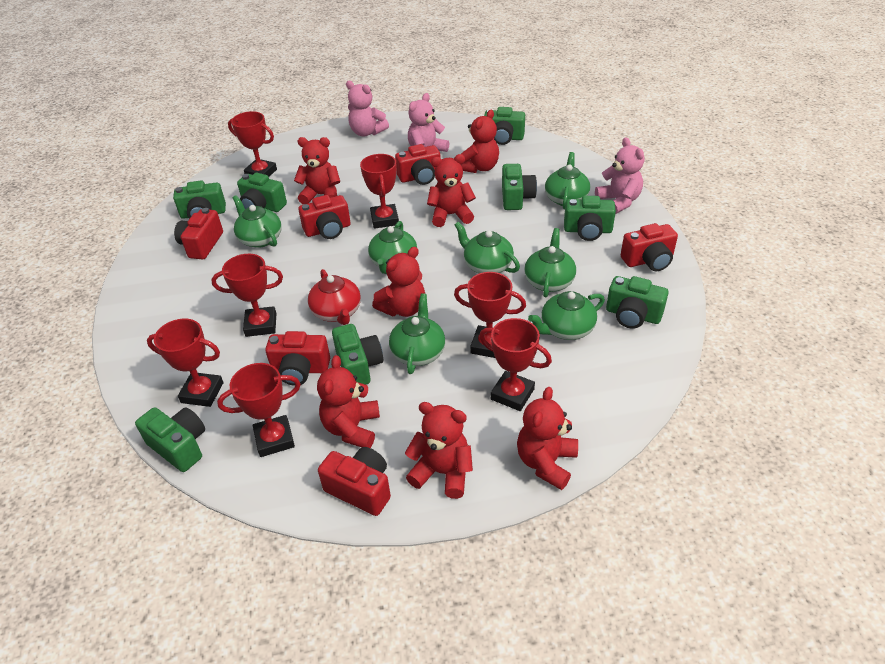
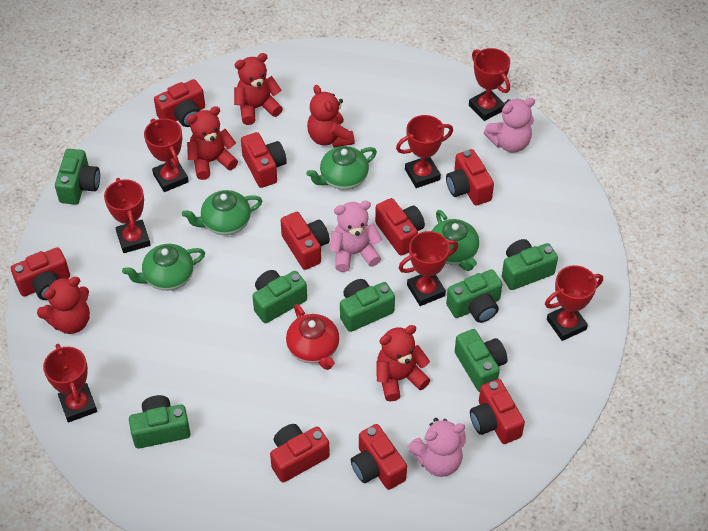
green camera: 8 -> 7
green teapot: 7 -> 4
red camera: 6 -> 9
red teddy bear: 7 -> 5

